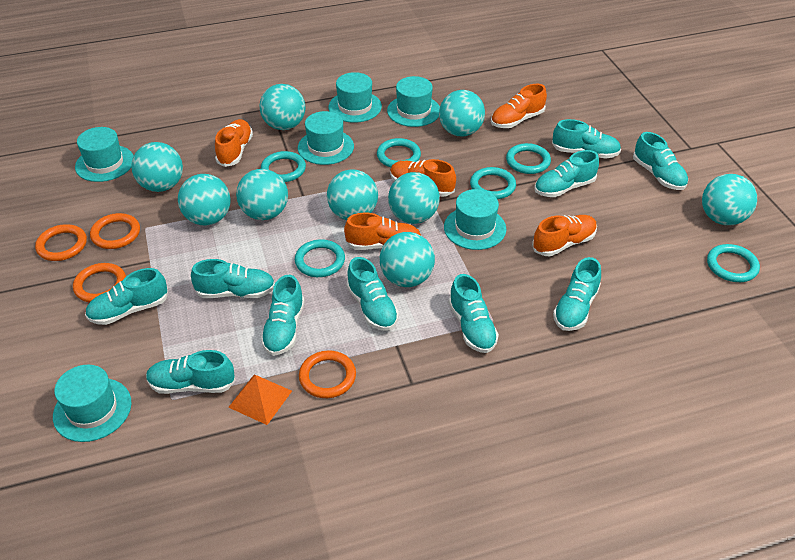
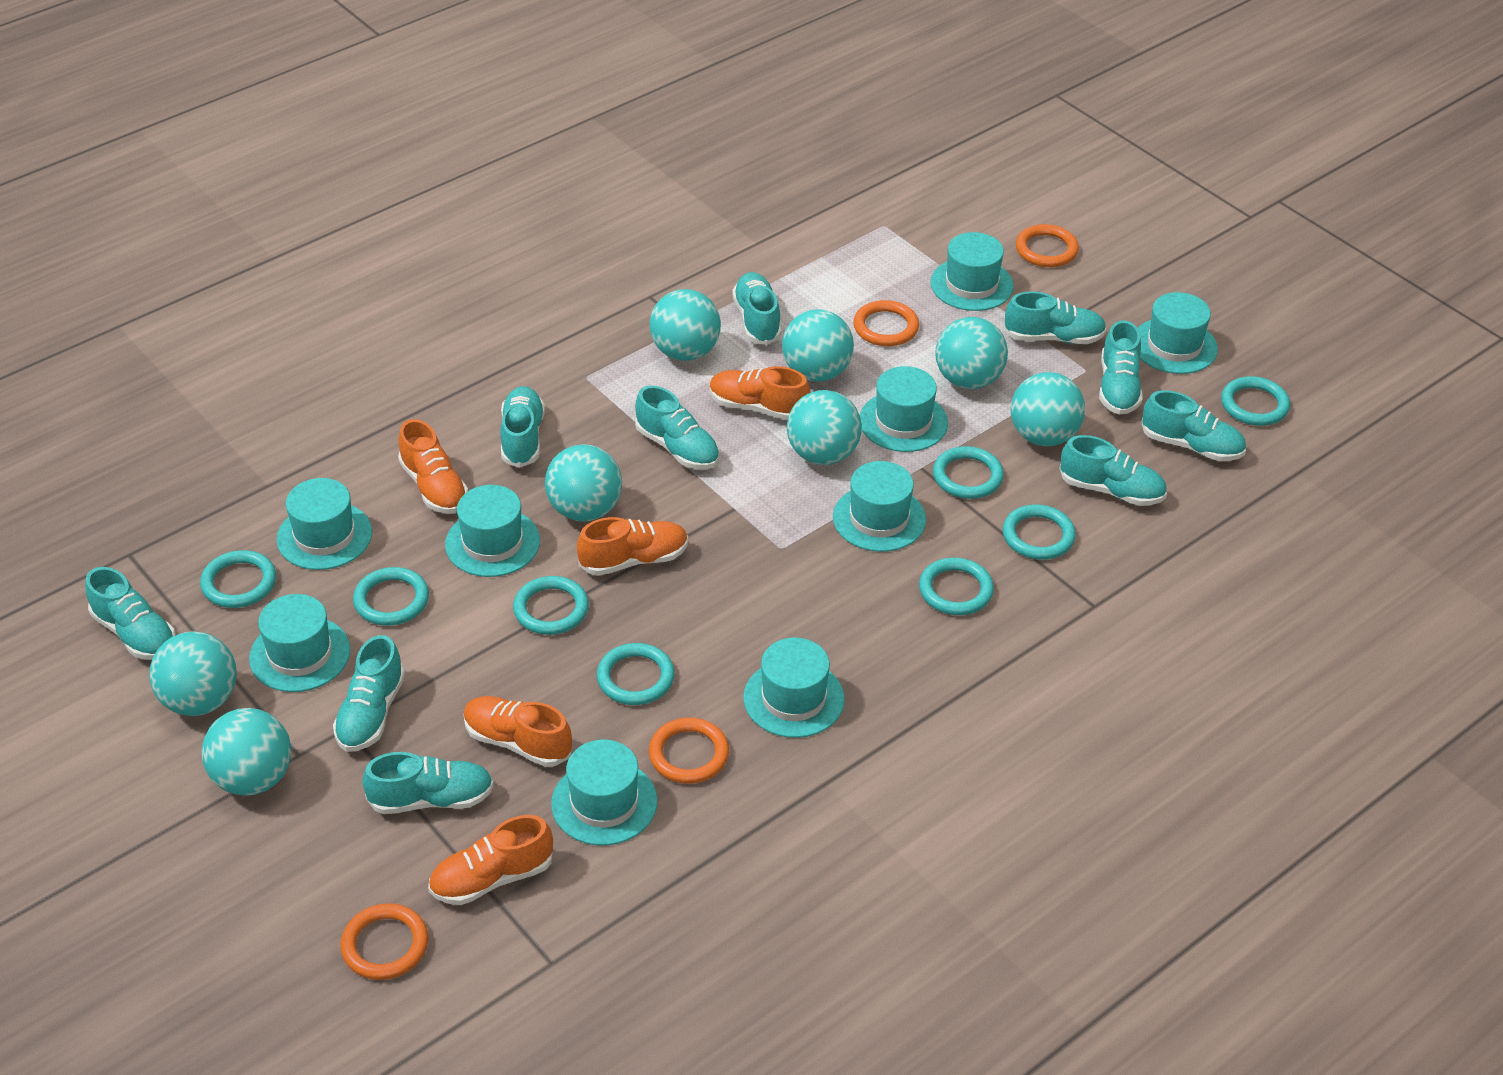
orange pyramid: 1 -> 0
turquoise ball: 9 -> 8
turquoise hat: 6 -> 9
turquoise ring: 6 -> 8

